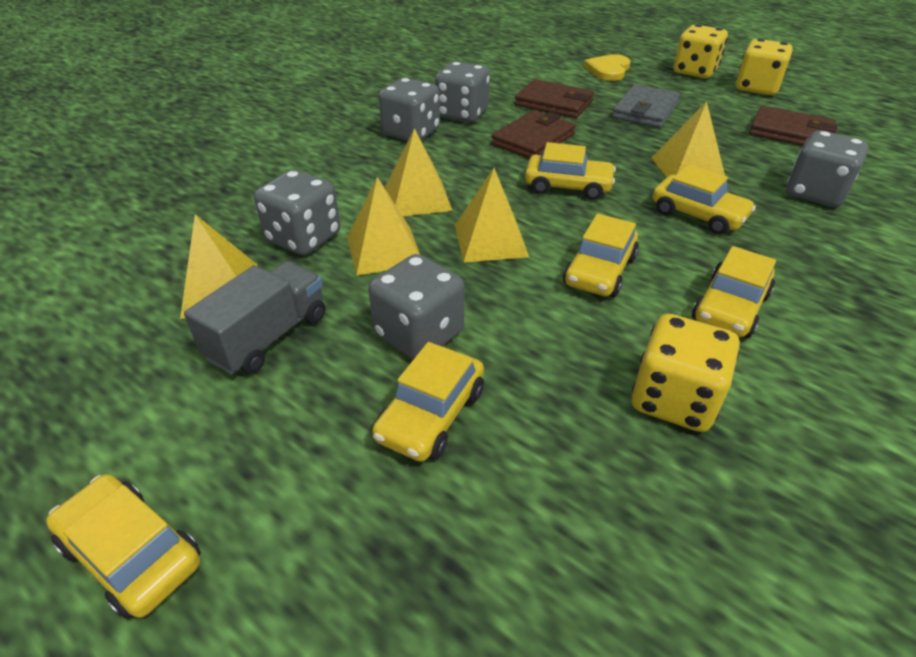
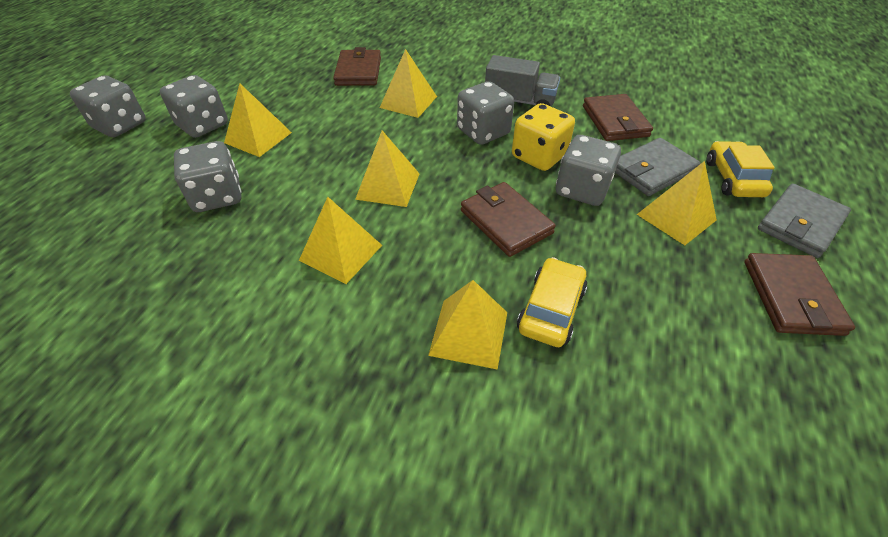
brown wallet: 3 -> 4
grey wallet: 1 -> 2
yellow car: 6 -> 2
yellow dice: 3 -> 1
yellow heart: 1 -> 0
yellow pyramid: 5 -> 6

